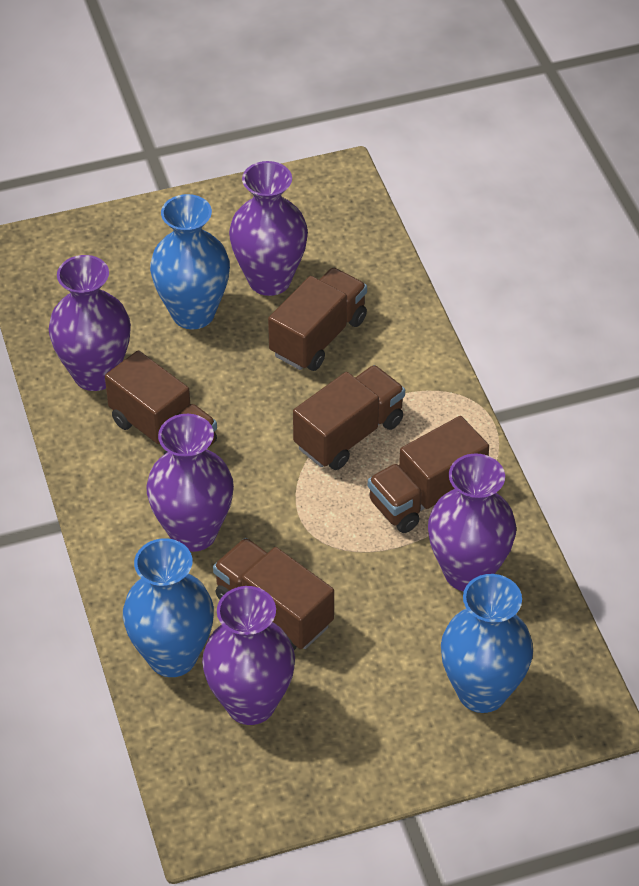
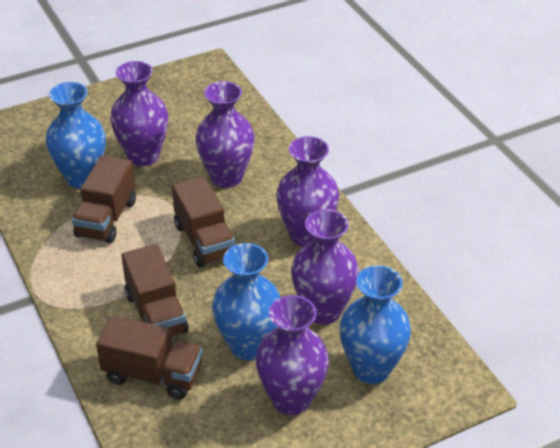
brown truck: 5 -> 4

